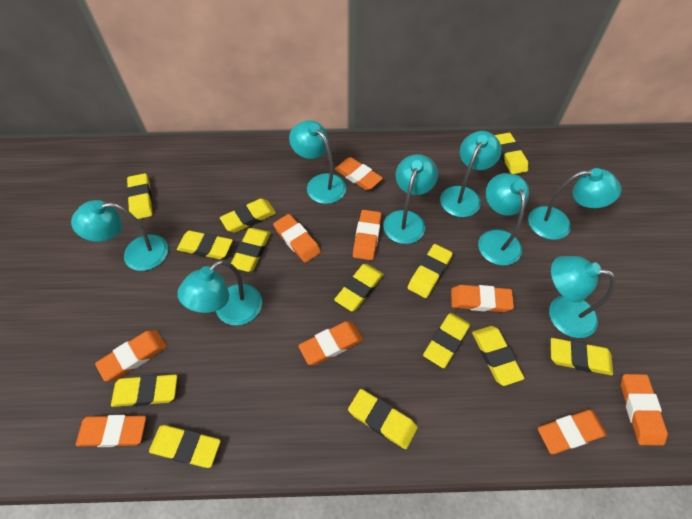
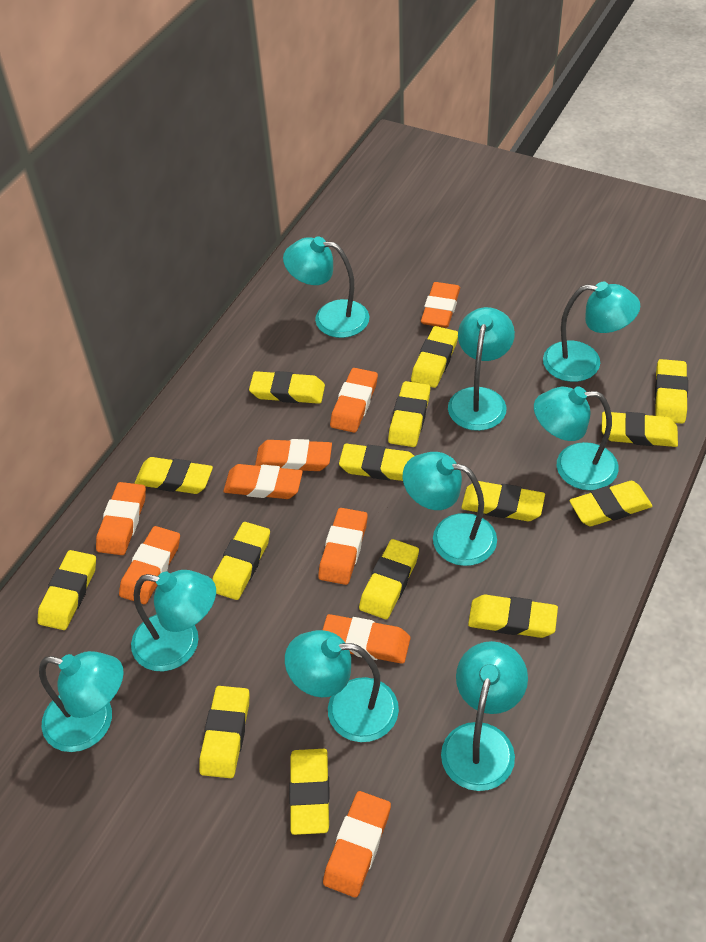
turquoise lamp: 8 -> 9
yellow eraser: 13 -> 15

